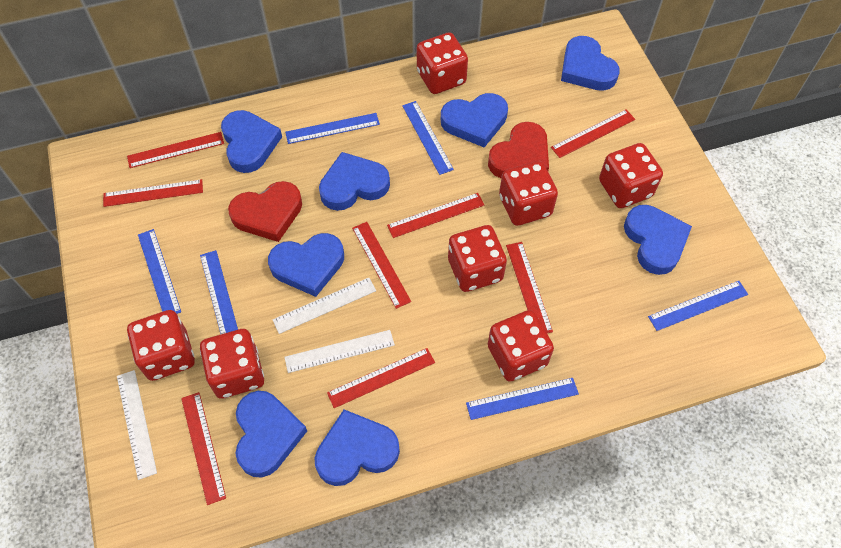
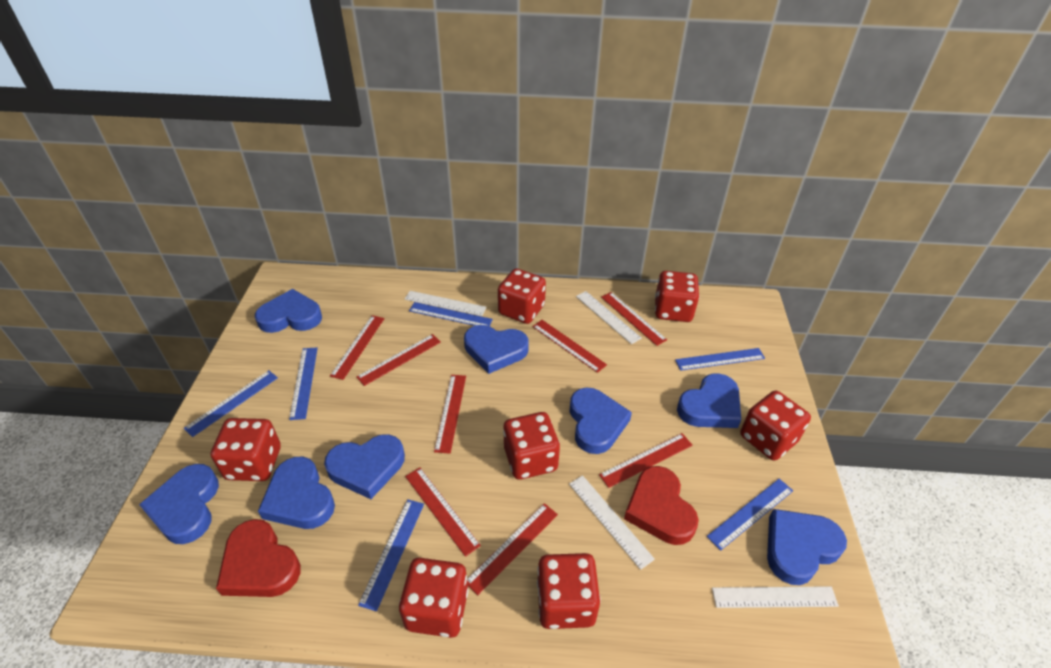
white ruler: 3 -> 4

